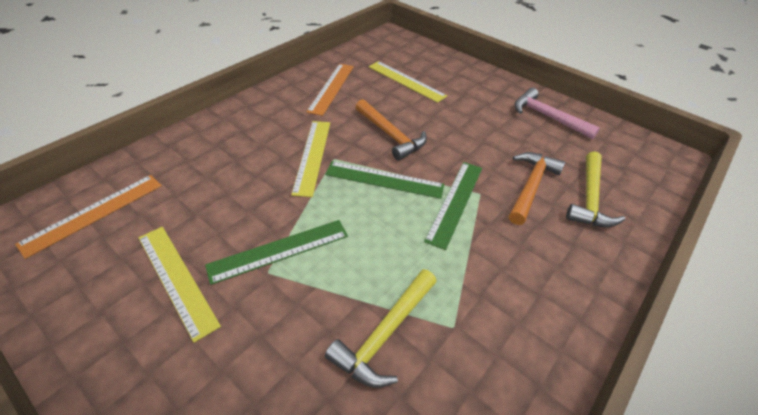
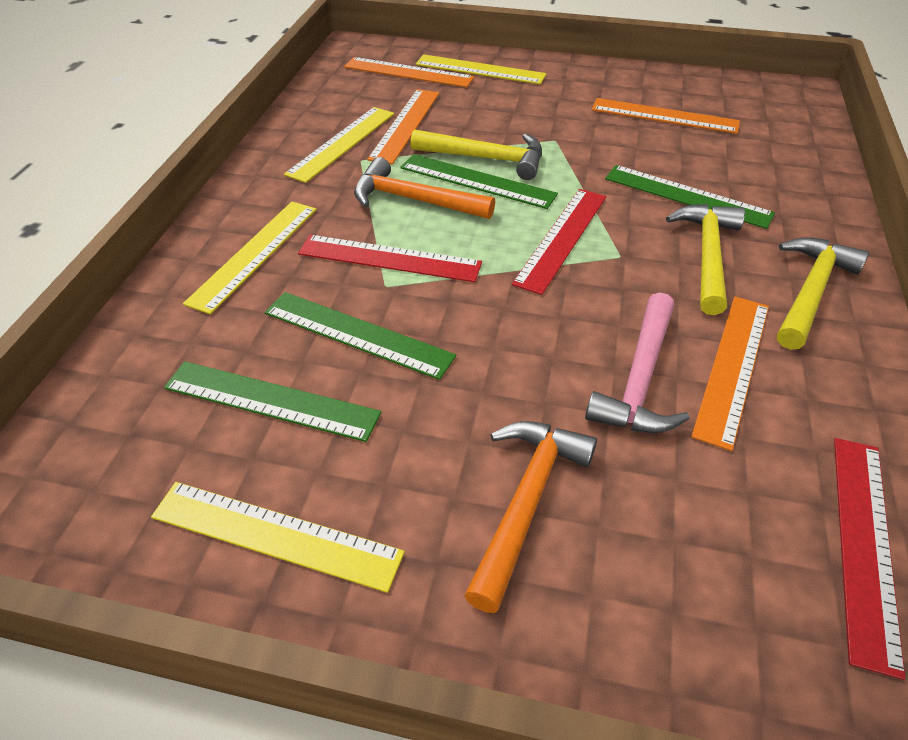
green ruler: 3 -> 4
orange ruler: 2 -> 4
red ruler: 0 -> 3
yellow hammer: 2 -> 3
yellow ruler: 3 -> 4

